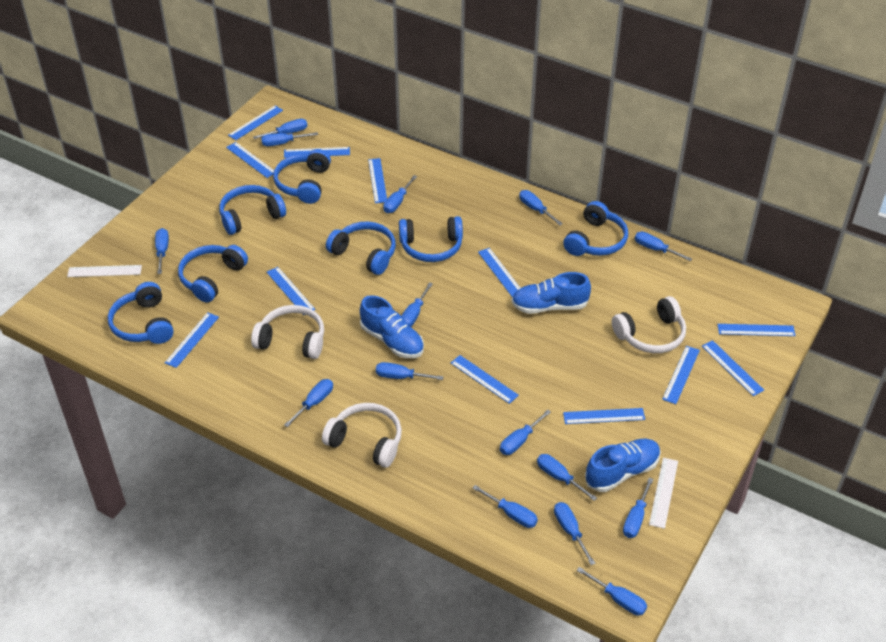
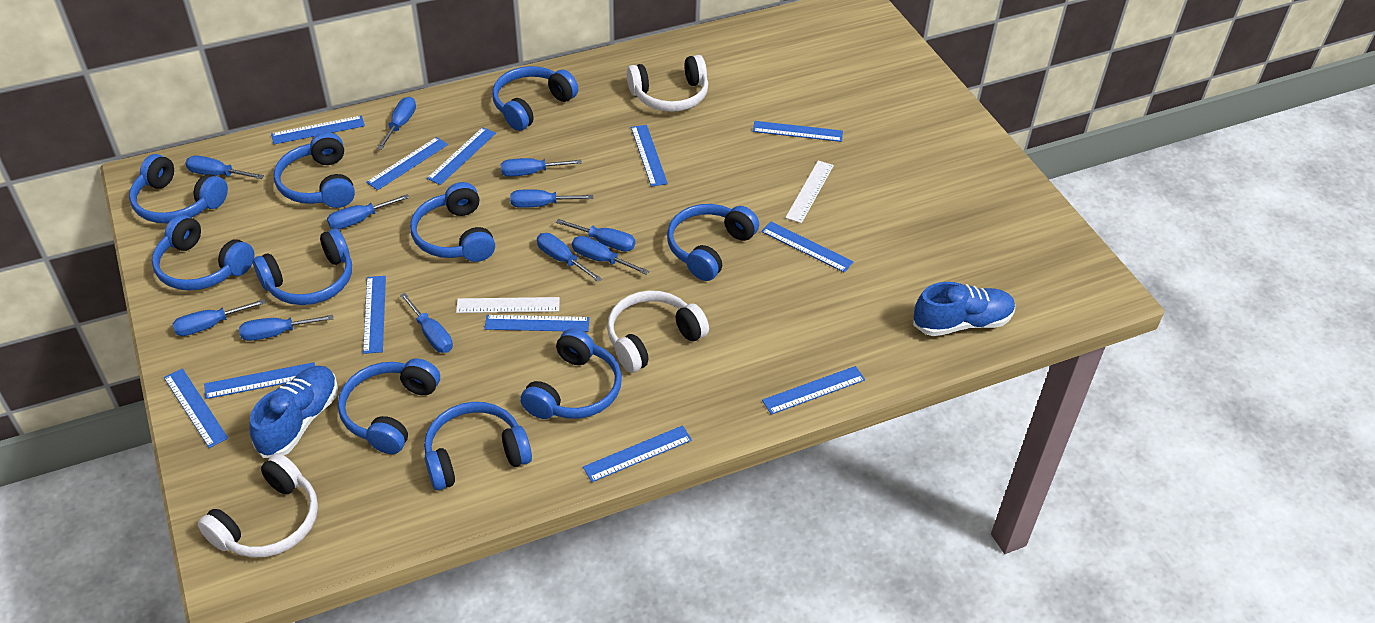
blue headphones: 7 -> 10
blue screwdriver: 15 -> 11
blue shoe: 3 -> 2

